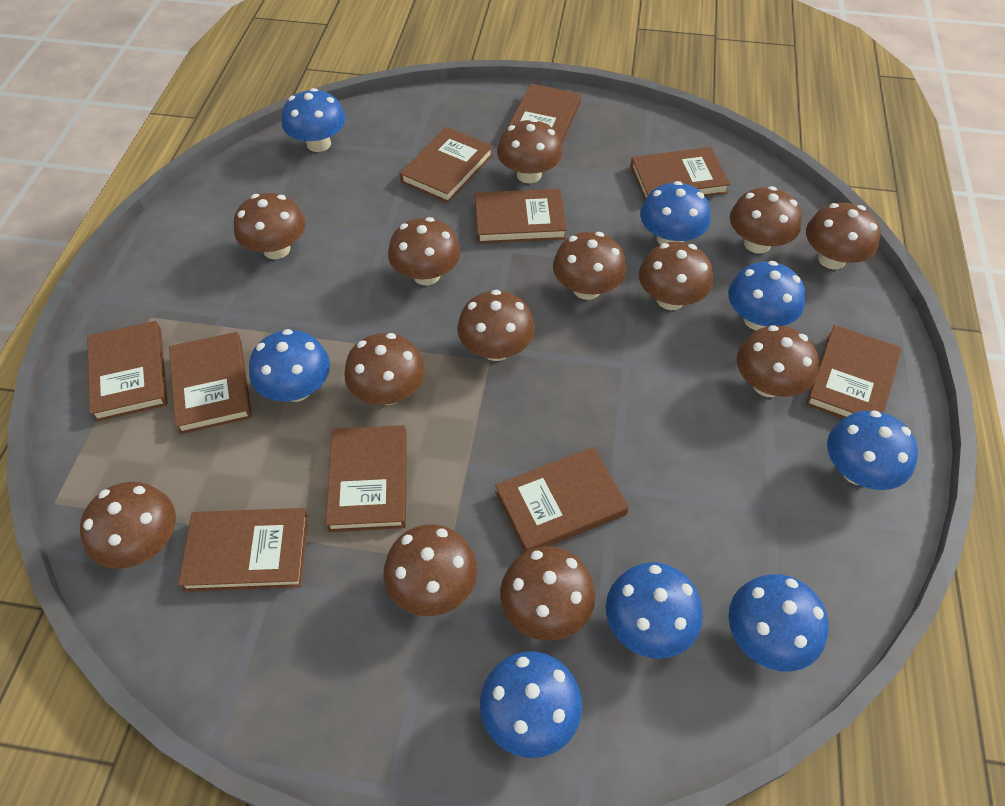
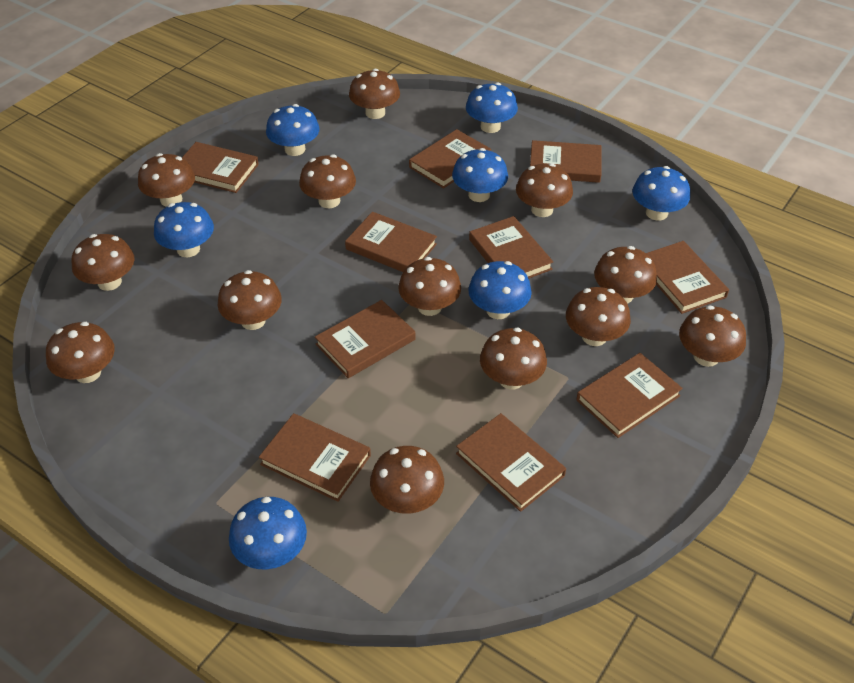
blue mushroom: 8 -> 7

